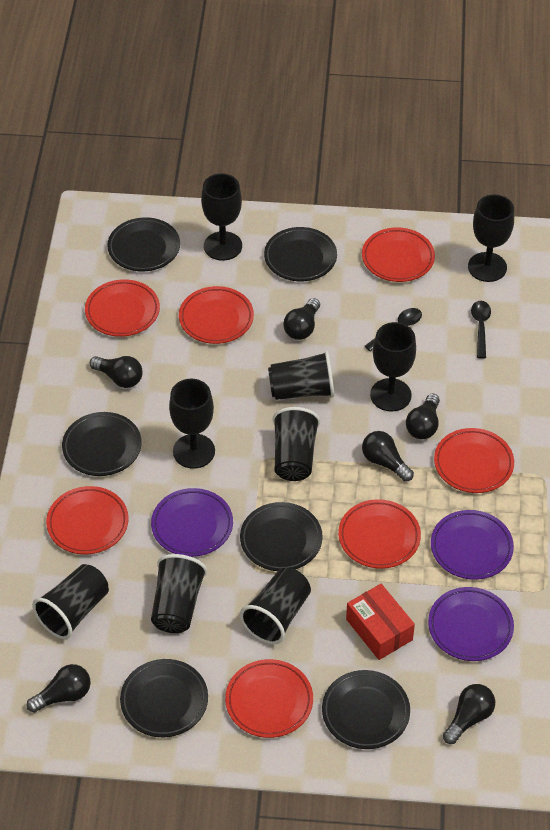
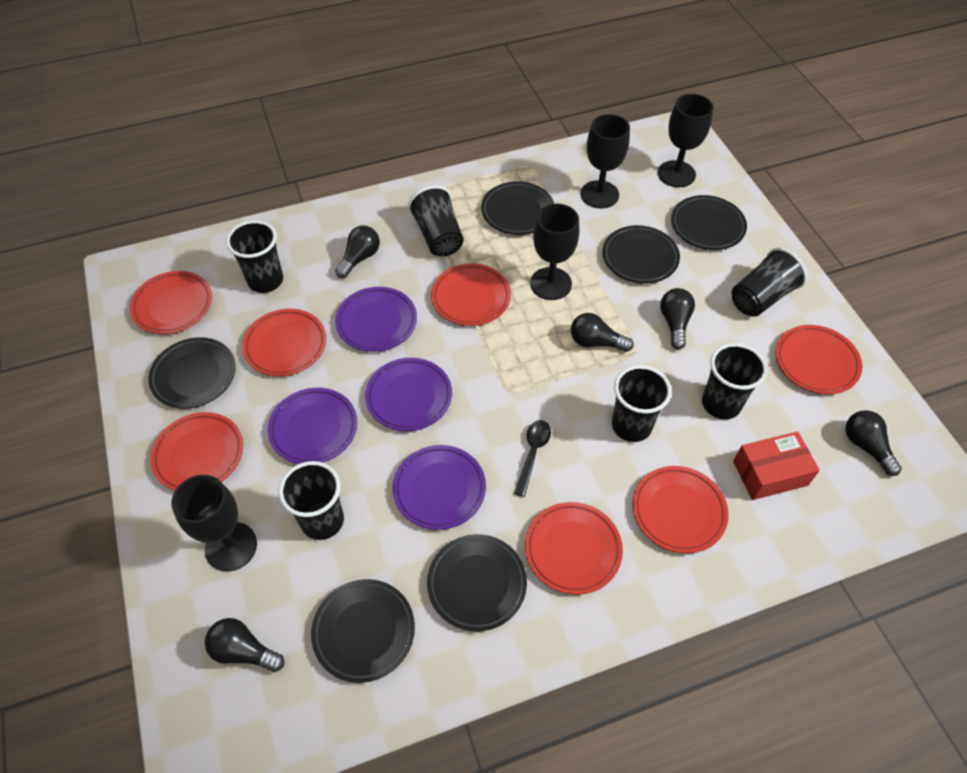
black cup: 5 -> 6
black light bulb: 6 -> 5
black spoon: 2 -> 1
purple plate: 3 -> 4

